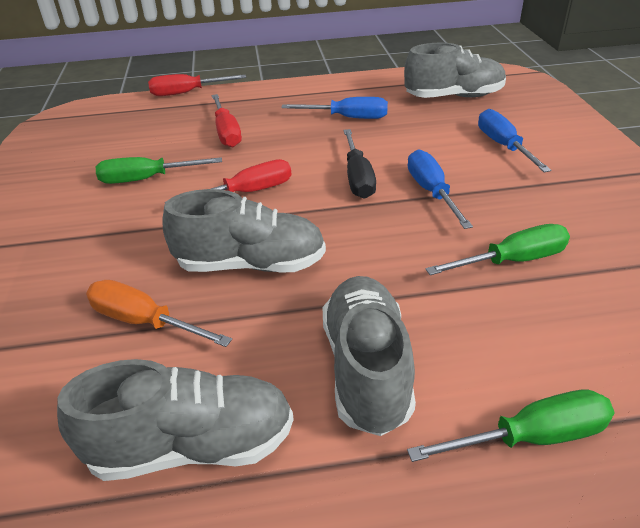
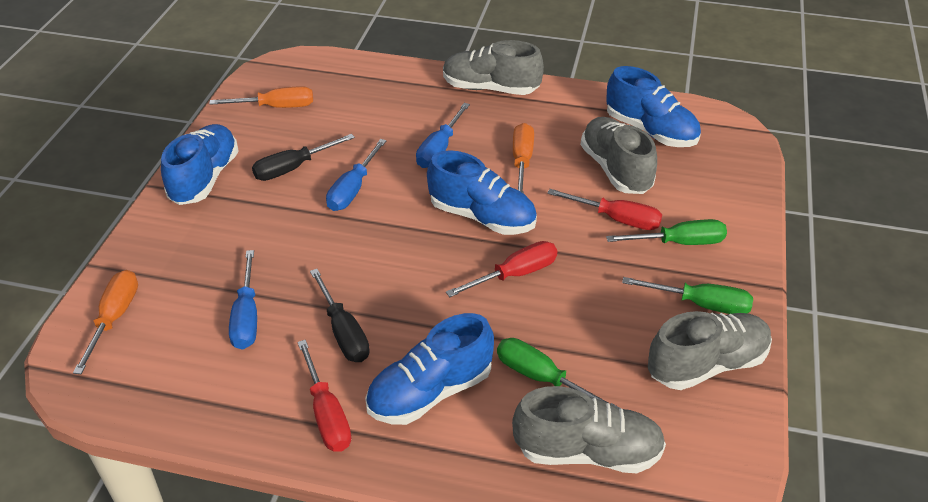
black screwdriver: 1 -> 2
blue shoe: 0 -> 4
orange screwdriver: 1 -> 3

